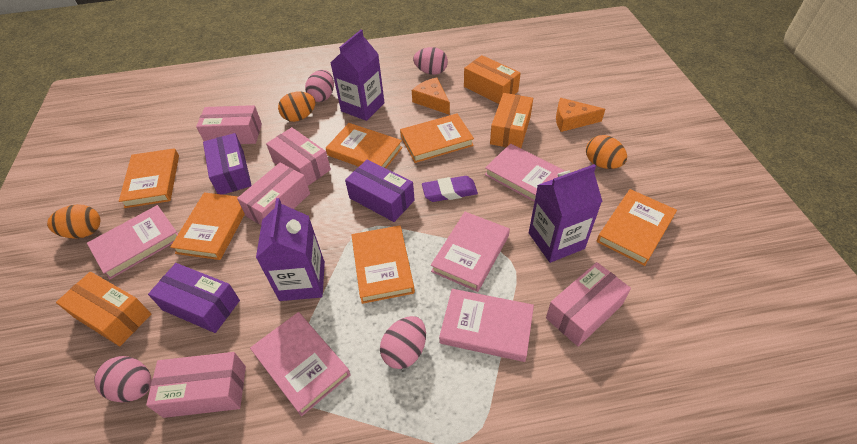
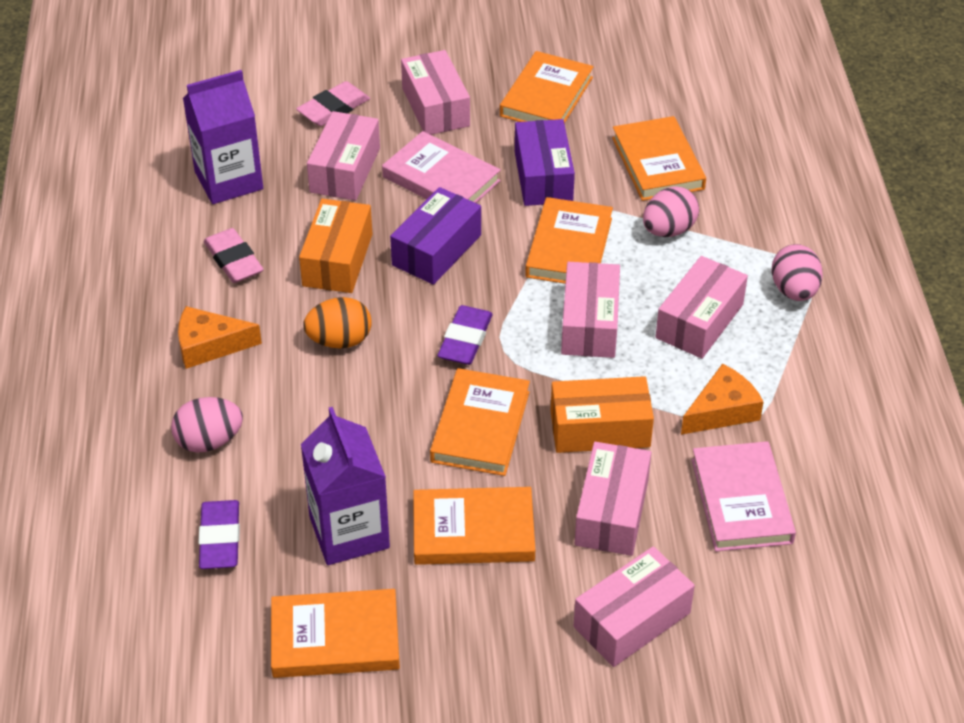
orange box: 3 -> 2
orange egg: 3 -> 1
pink book: 5 -> 2
pink box: 5 -> 6
pink egg: 4 -> 3
pink eraser: 0 -> 2
purple box: 3 -> 2
purple carton: 3 -> 2
purple eraser: 1 -> 2

